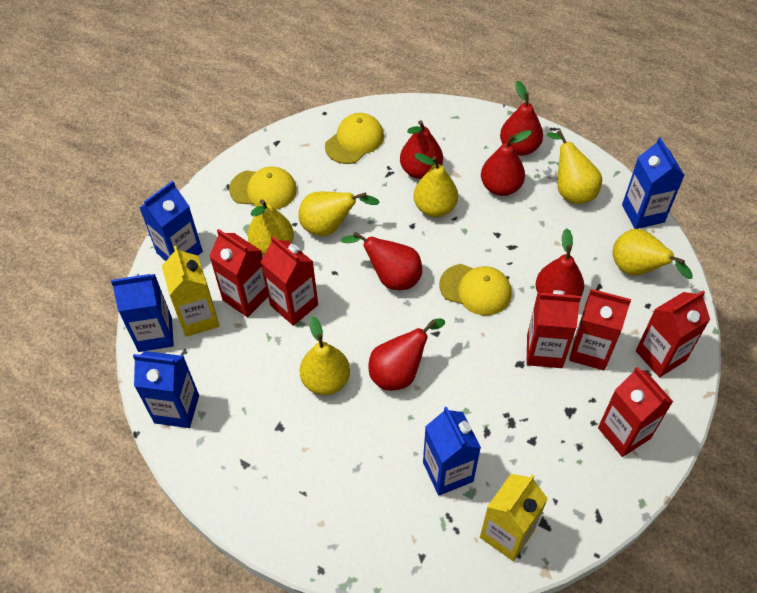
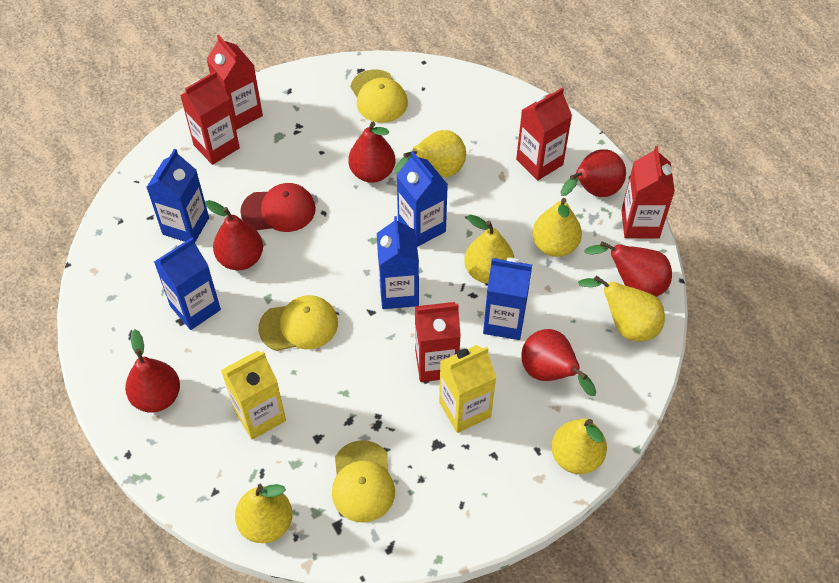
red cap: 0 -> 1
red carton: 6 -> 5

